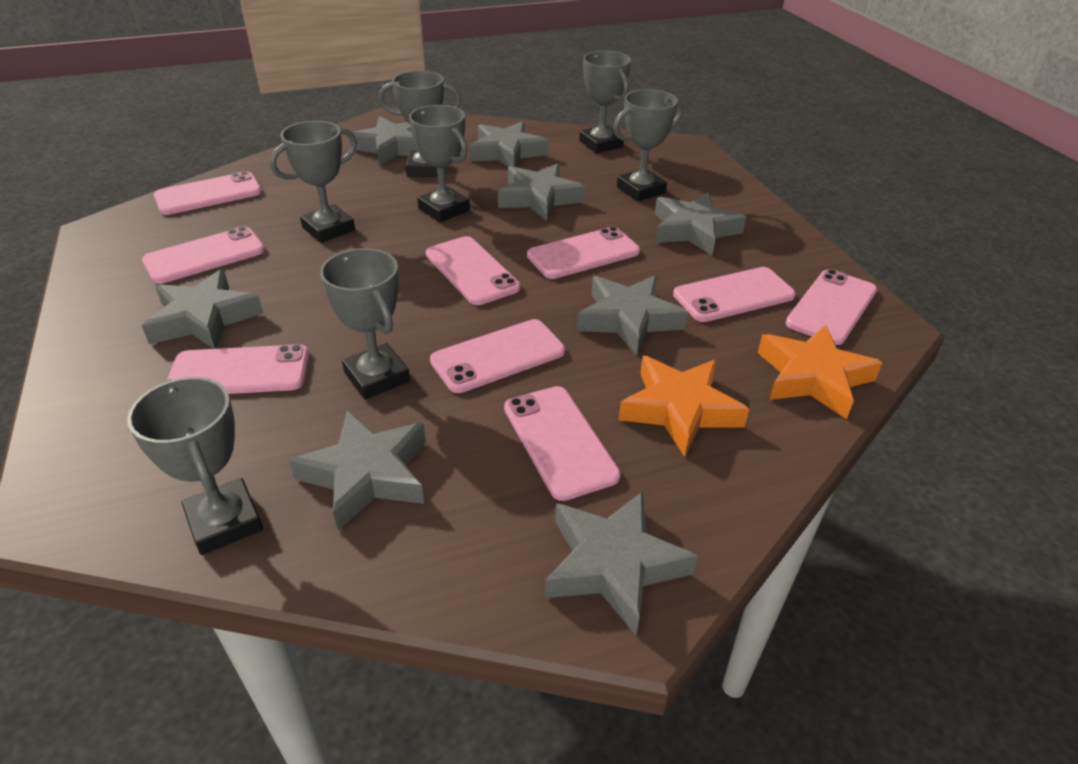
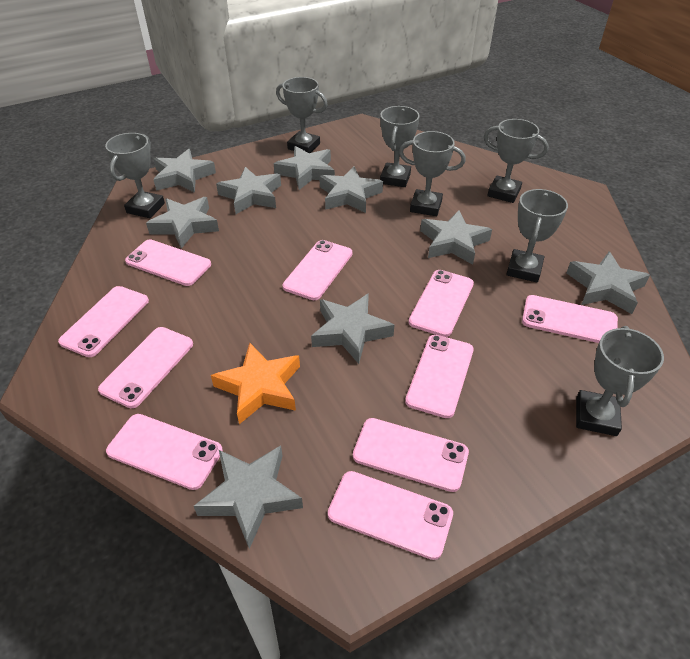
grey star: 8 -> 9
orange star: 2 -> 1
pink phone: 9 -> 10

